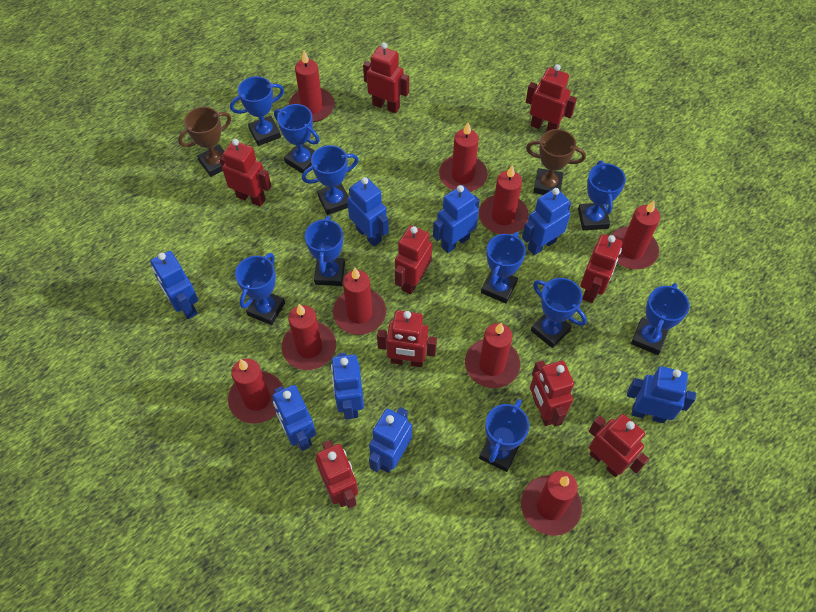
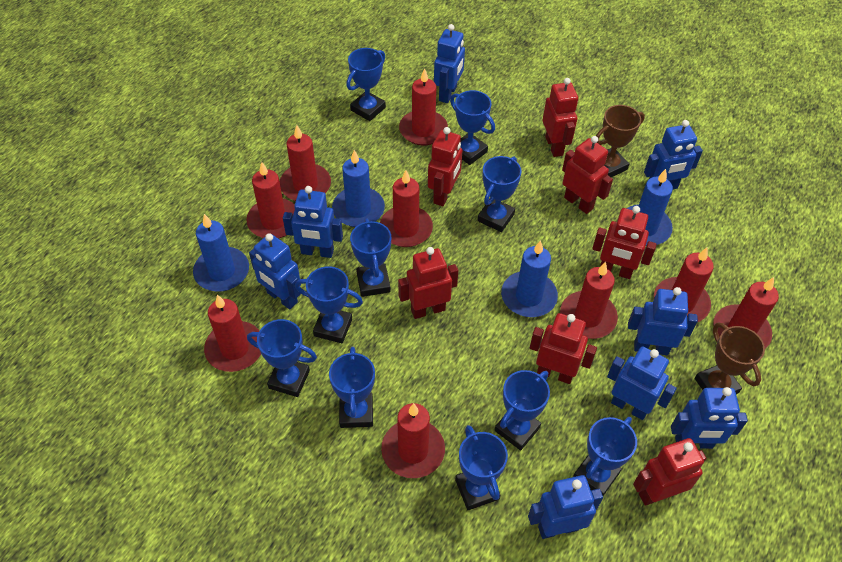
blue candle: 0 -> 4
red robot: 9 -> 7

